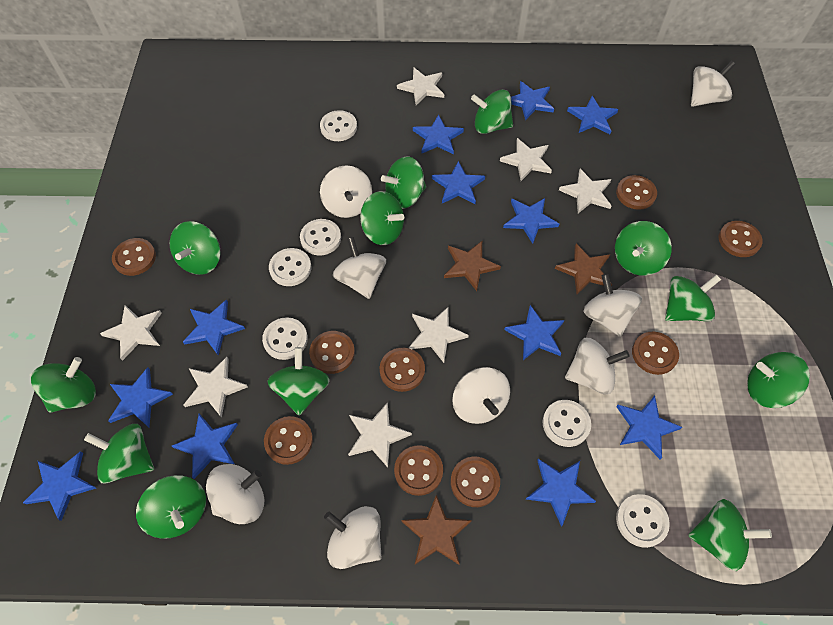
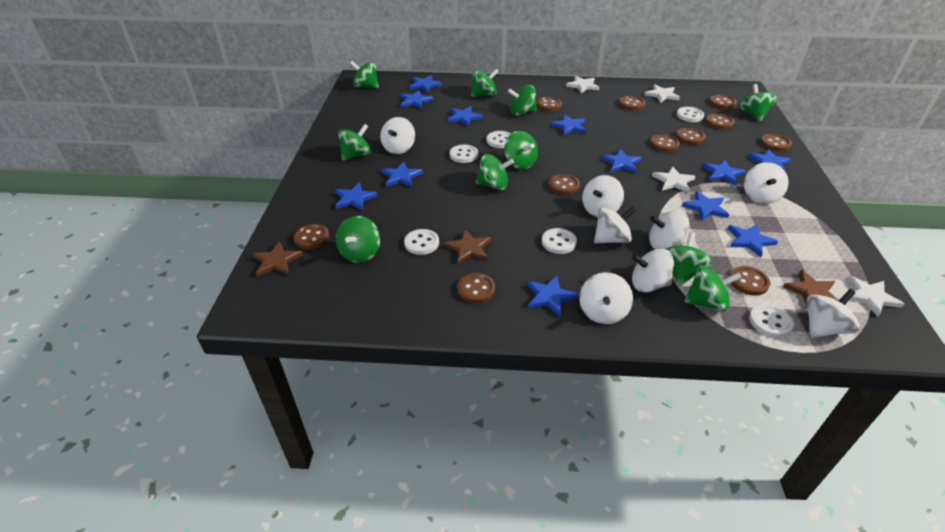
brown button: 9 -> 11
green spinning top: 12 -> 10
white star: 7 -> 4

